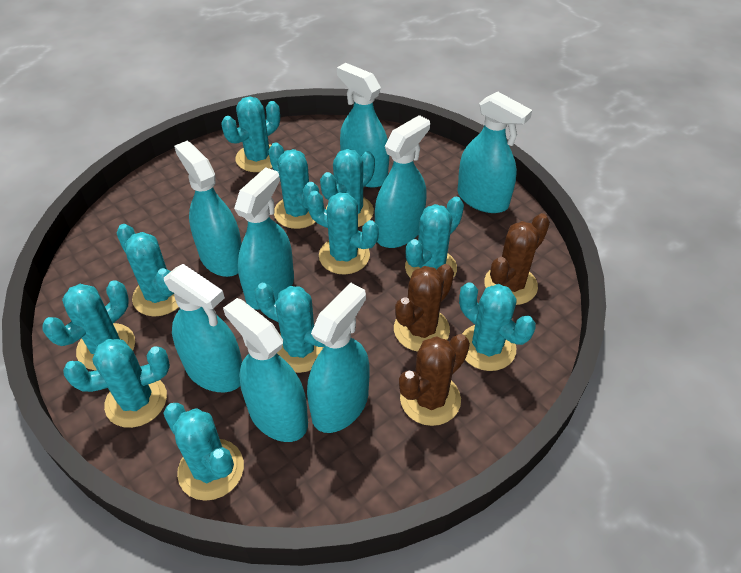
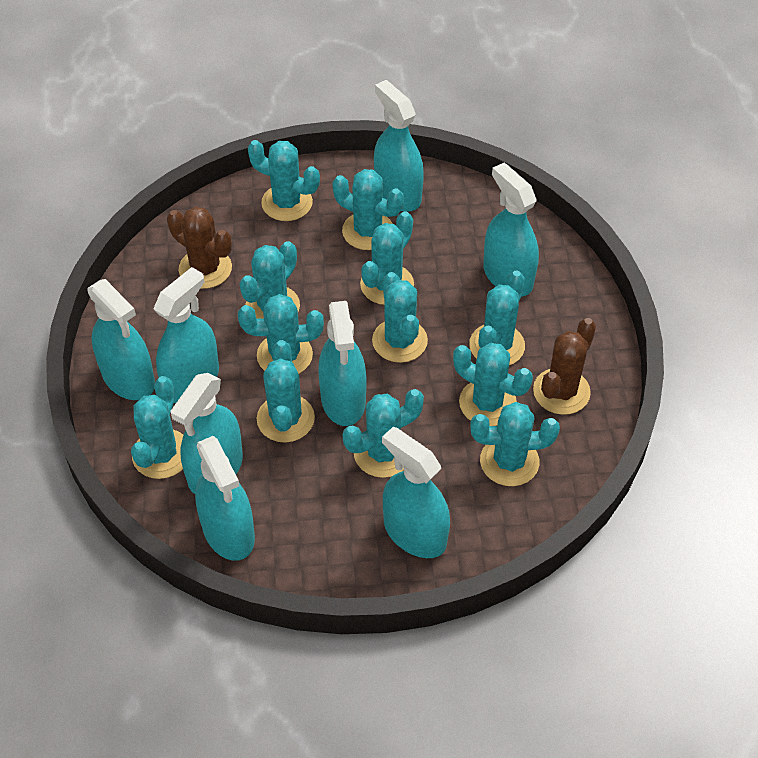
brown cactus: 3 -> 2
turquoise cactus: 11 -> 12

